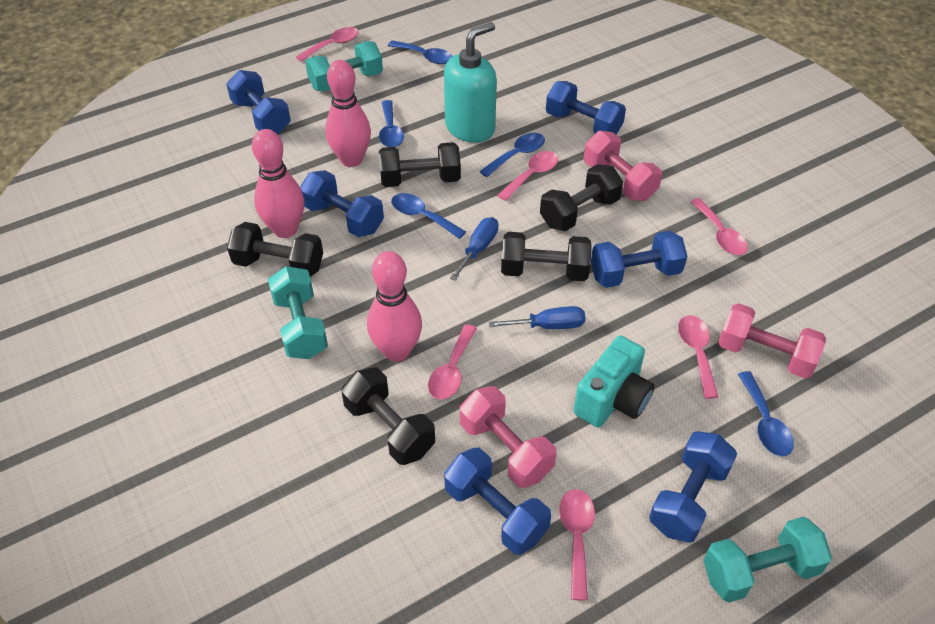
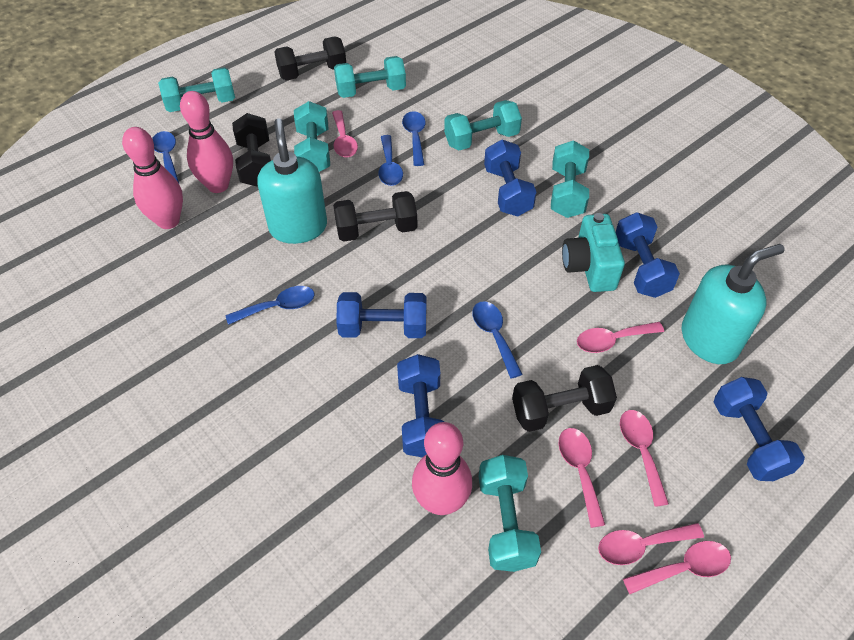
black dumbbell: 5 -> 4
blue dumbbell: 6 -> 5
blue screwdriver: 2 -> 0
pink dumbbell: 3 -> 0
turquoise dumbbell: 3 -> 6
turquoise soap dispenser: 1 -> 2

